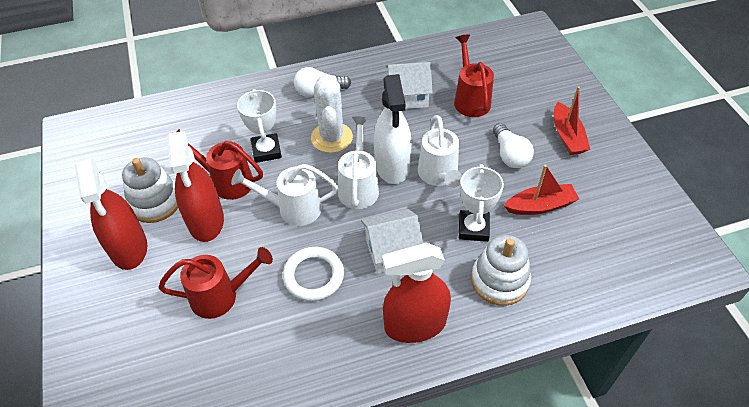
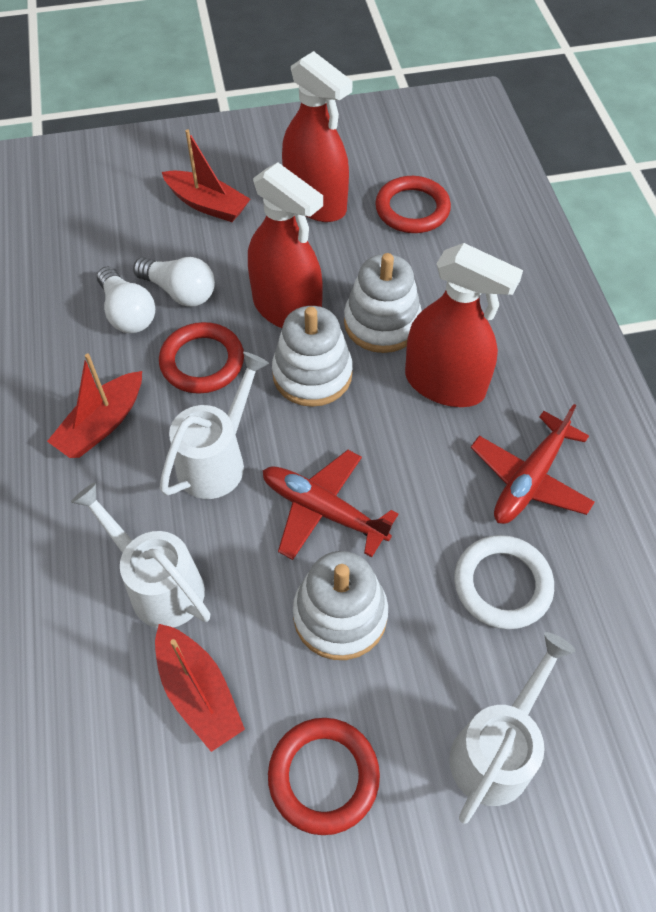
red boat: 2 -> 3
red plane: 0 -> 2
red ring: 0 -> 3
red watering can: 3 -> 0
white cactus: 1 -> 0
white house: 2 -> 0
white spray bottle: 1 -> 0
white stacking toy: 2 -> 3
white trophy: 2 -> 0

